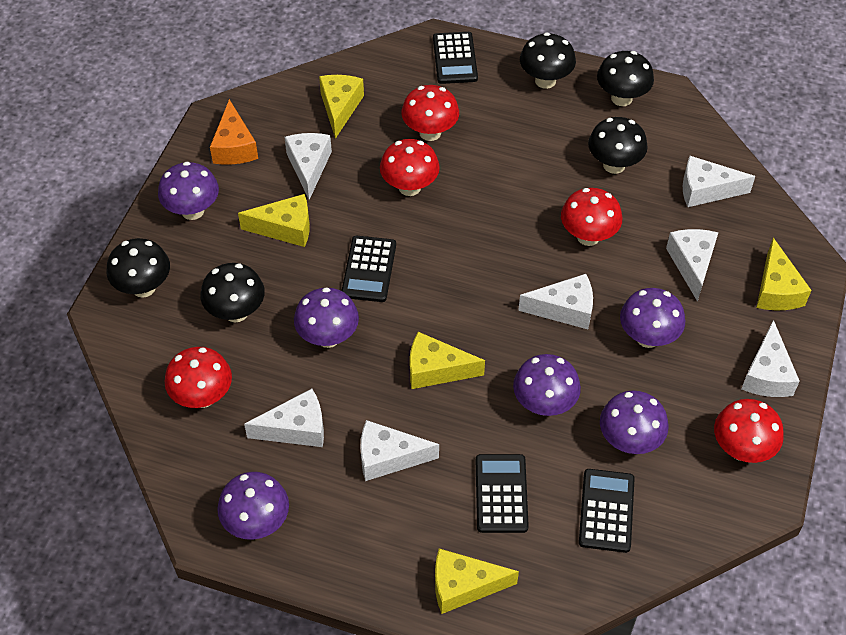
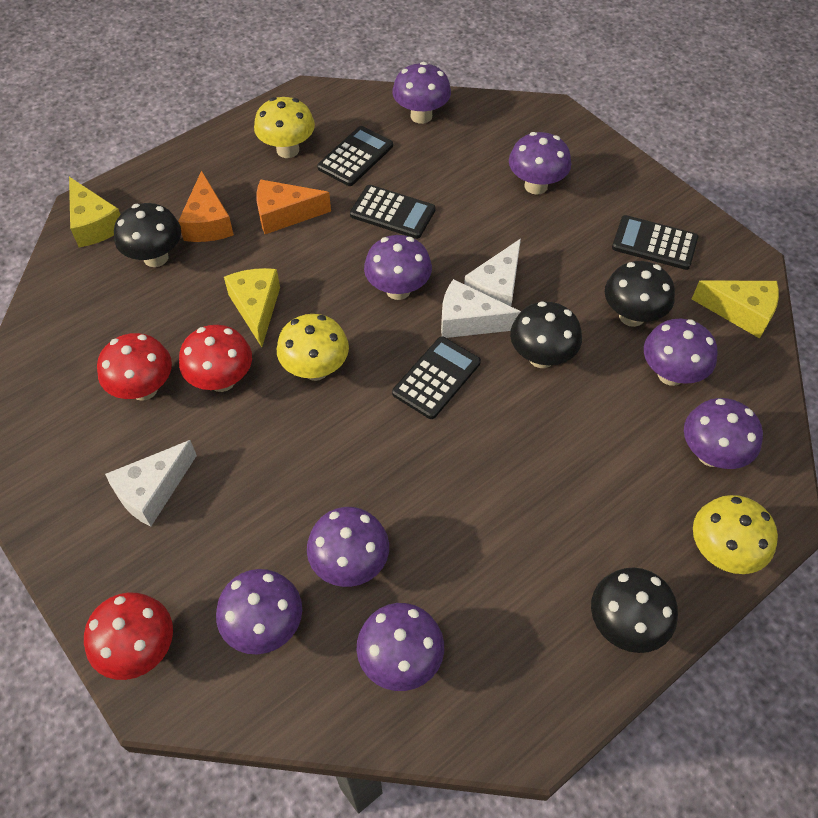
black mushroom: 5 -> 4
orange cheese: 1 -> 2
purple mushroom: 6 -> 8
red mushroom: 5 -> 3
white cheese: 7 -> 3
yellow cheese: 5 -> 3
yellow mushroom: 0 -> 3

